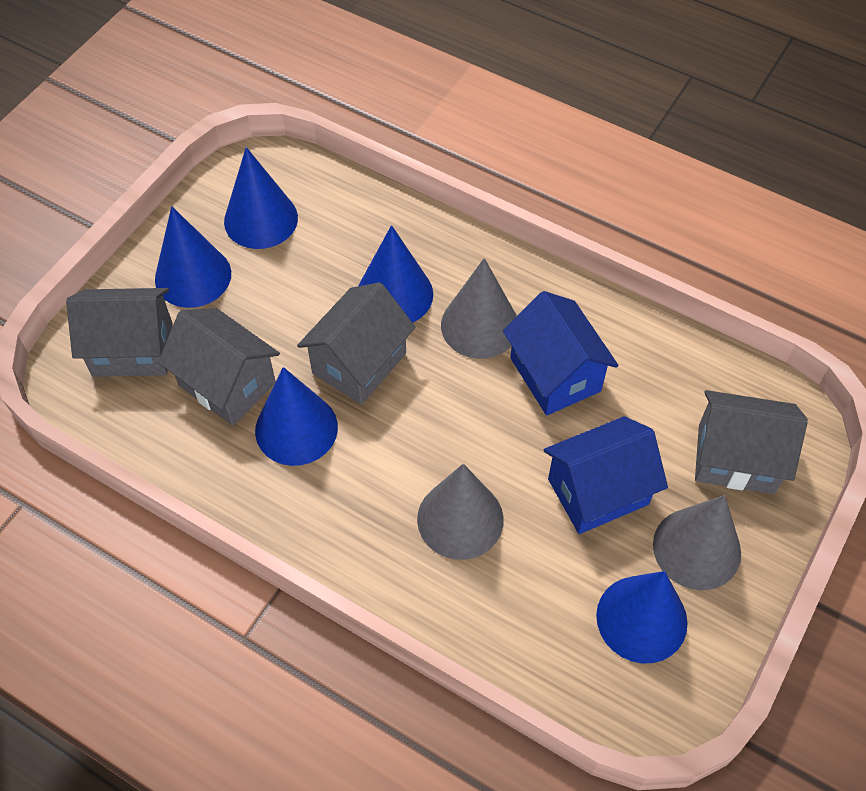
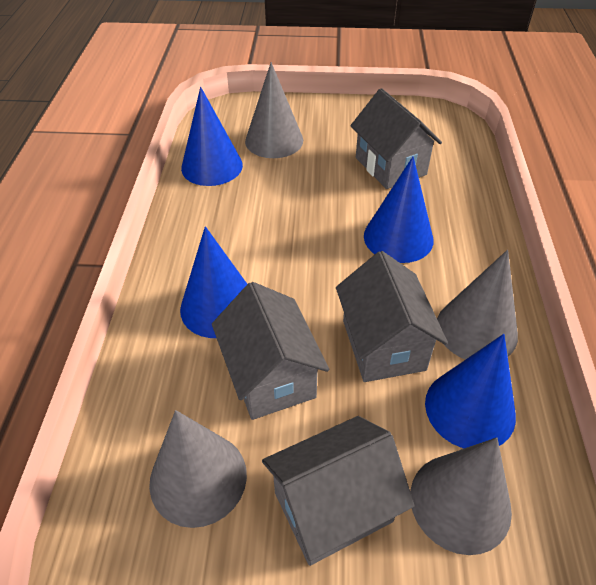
blue cone: 5 -> 4
blue house: 2 -> 0
grey cone: 3 -> 4

